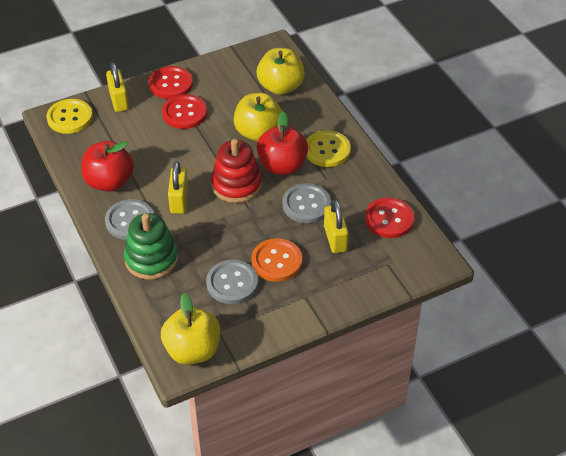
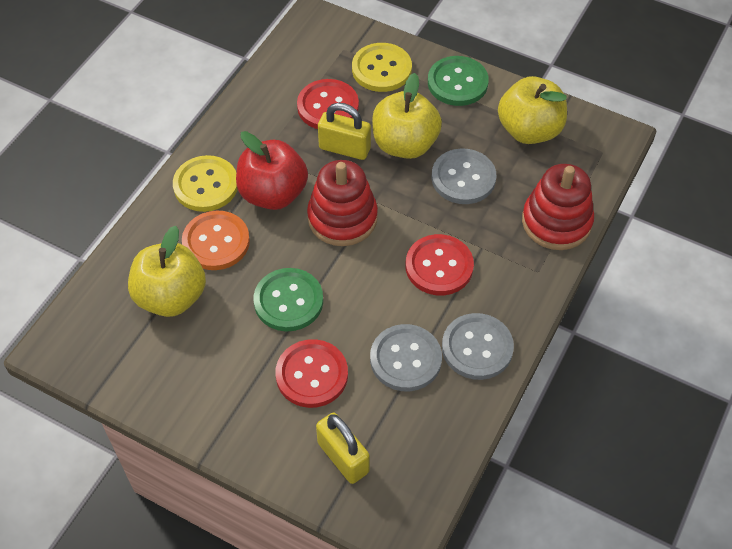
green button: 0 -> 2
green stacking toy: 1 -> 0
red apple: 2 -> 1
red stacking toy: 1 -> 2
yellow padlock: 3 -> 2

